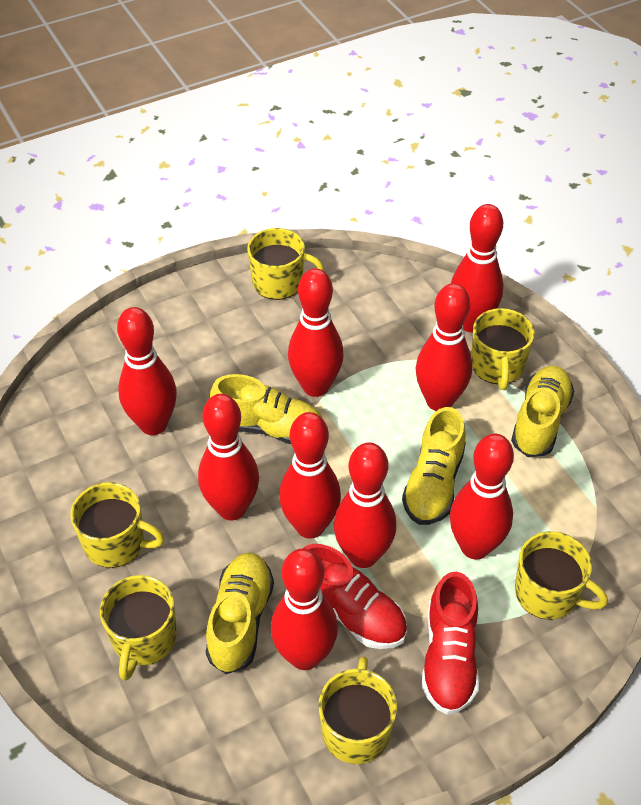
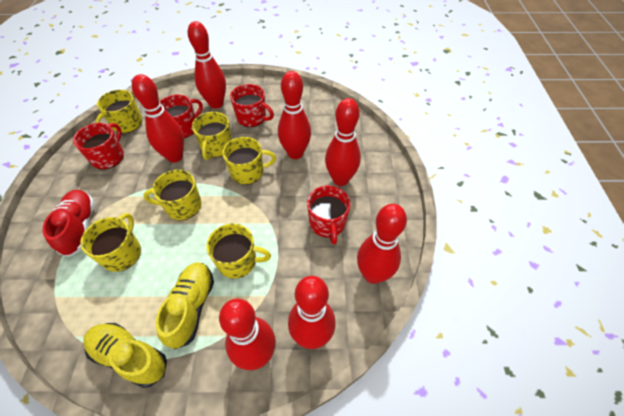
red bowling pin: 9 -> 7
red mug: 0 -> 4
red shoe: 2 -> 1
yellow shoe: 4 -> 2

